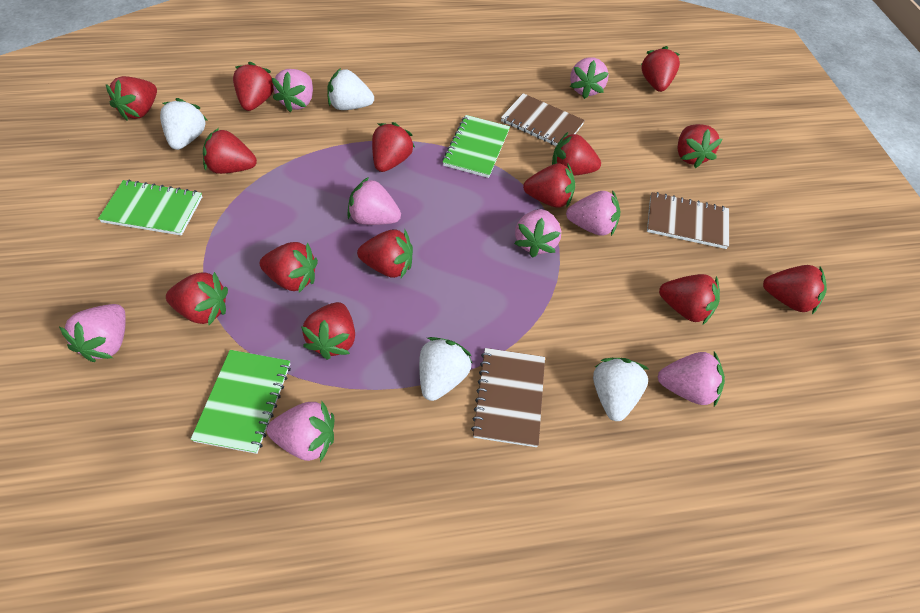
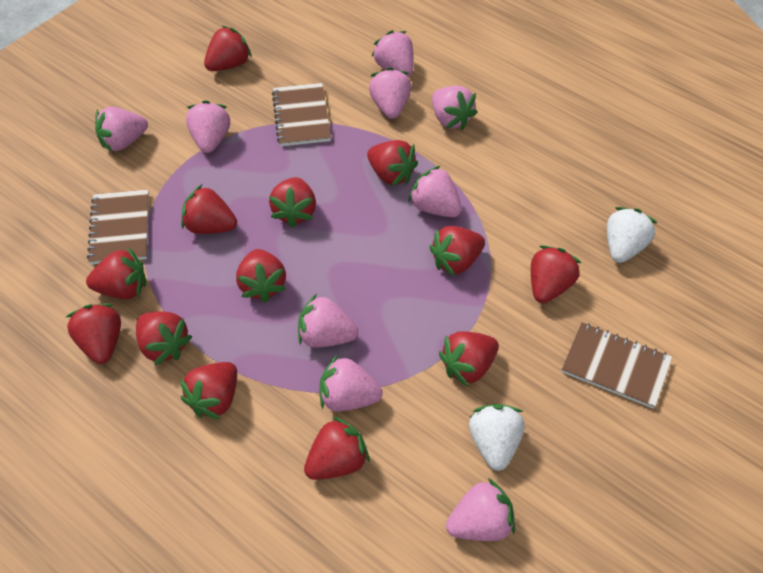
green notebook: 3 -> 0
pink strawberry: 8 -> 9
red strawberry: 14 -> 13
white strawberry: 4 -> 2

